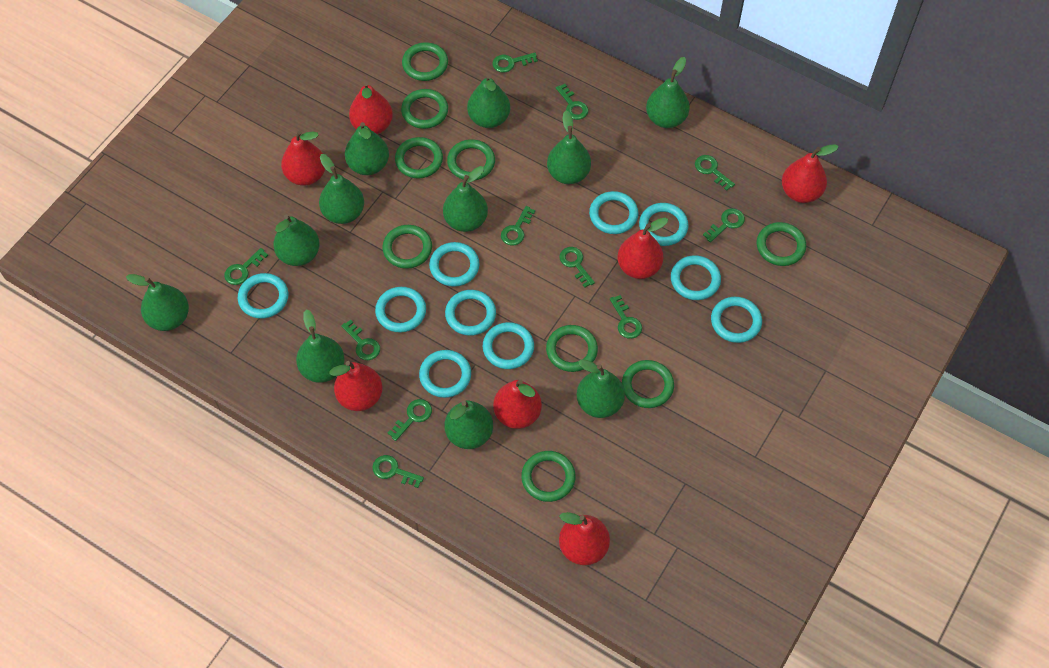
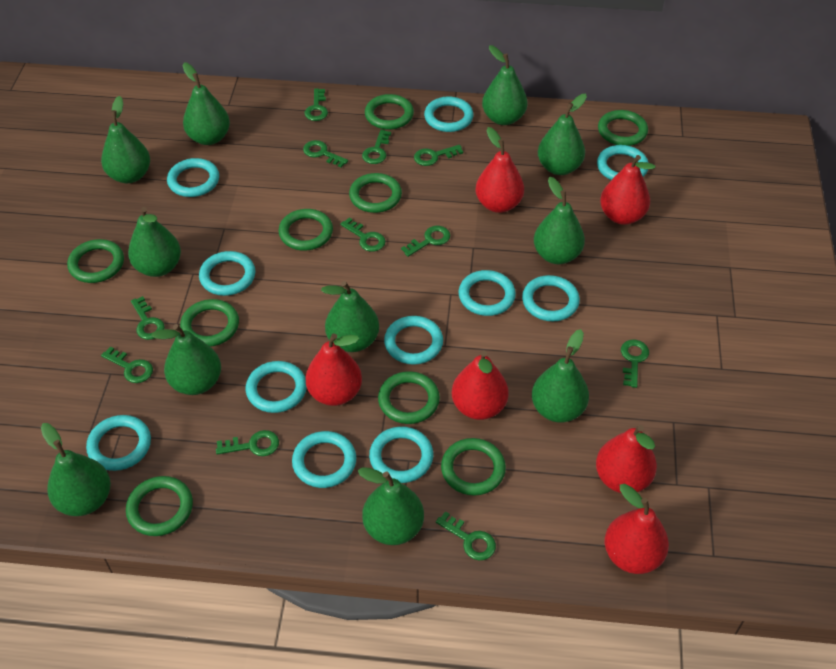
red pear: 7 -> 6
turquoise ring: 10 -> 11

